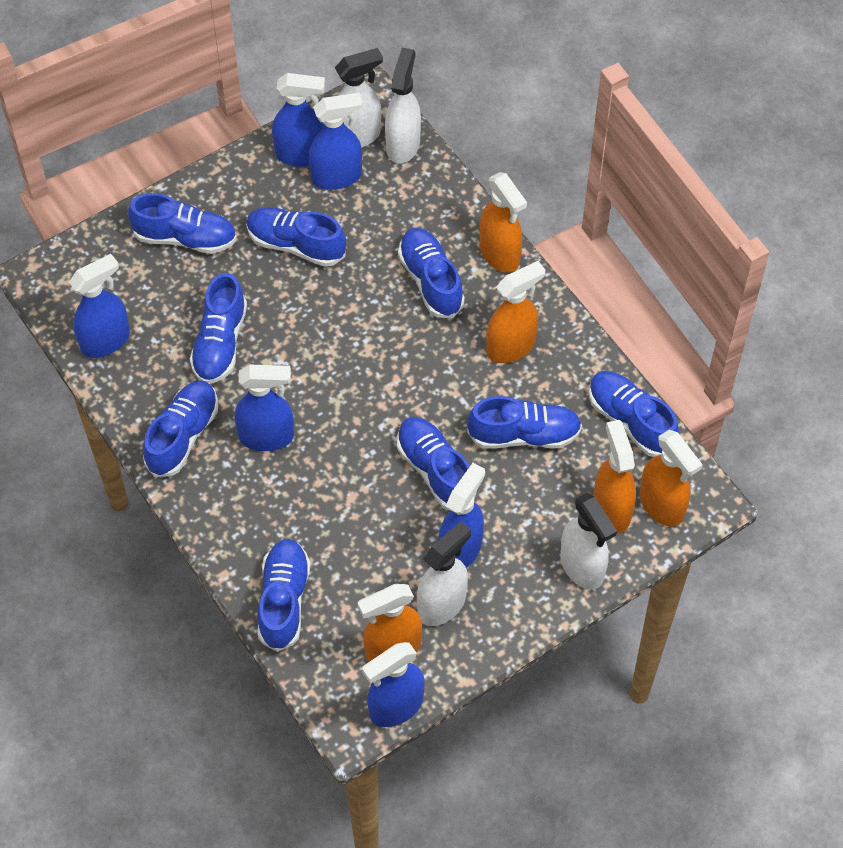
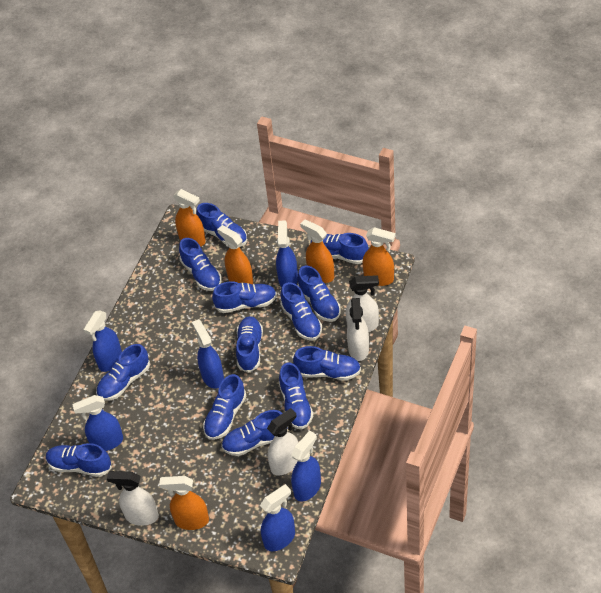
blue shoe: 9 -> 13

